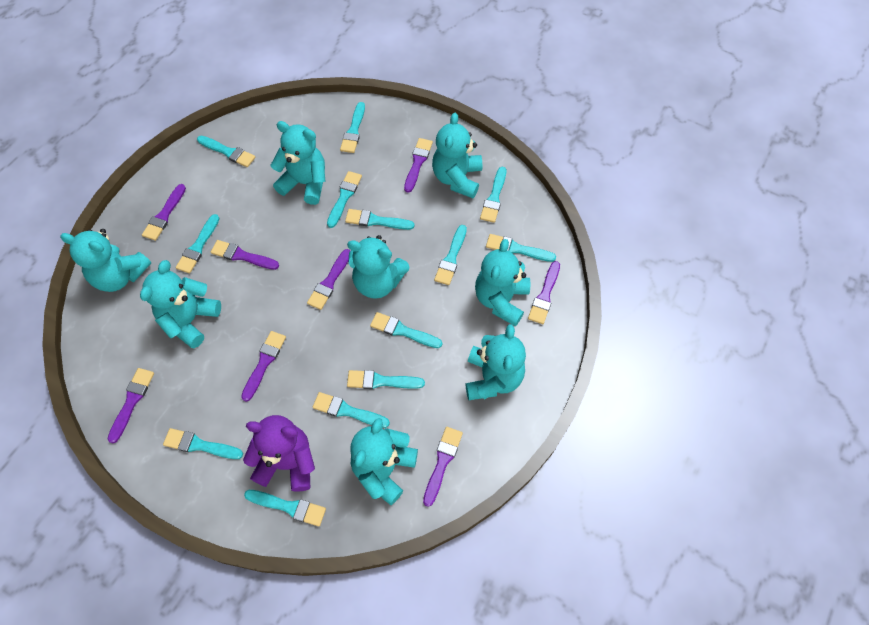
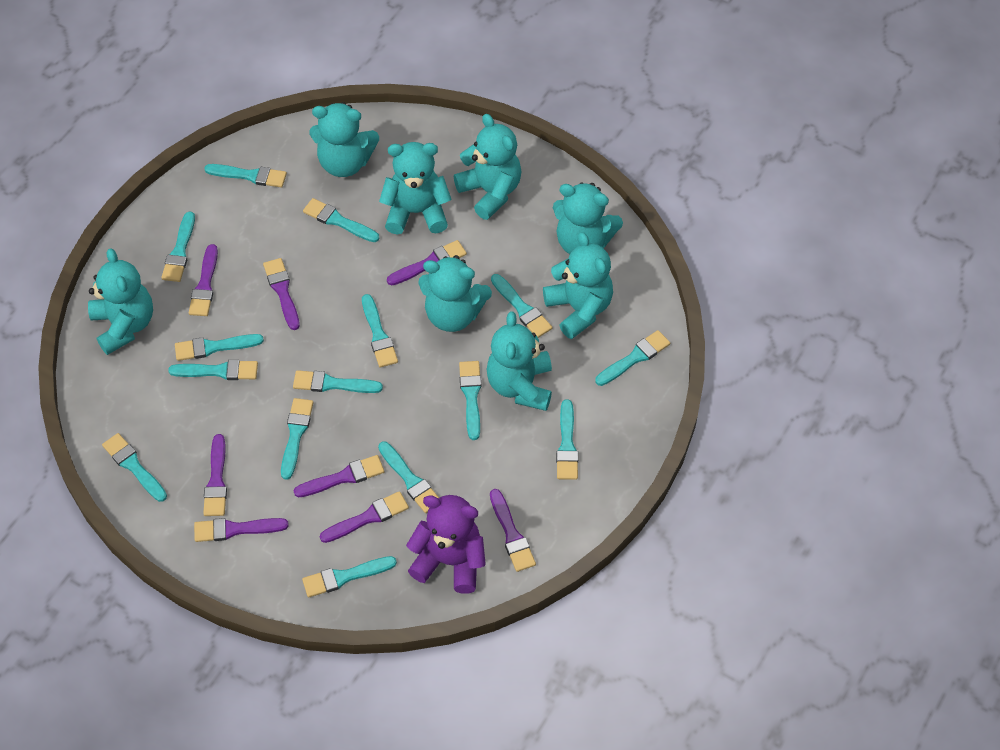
turquoise brush: 13 -> 15

